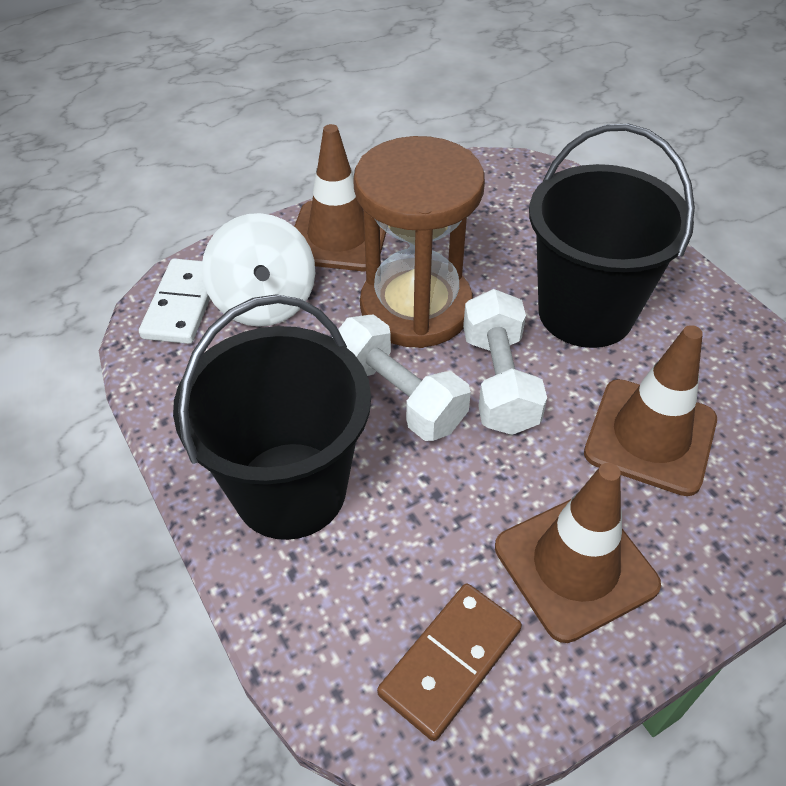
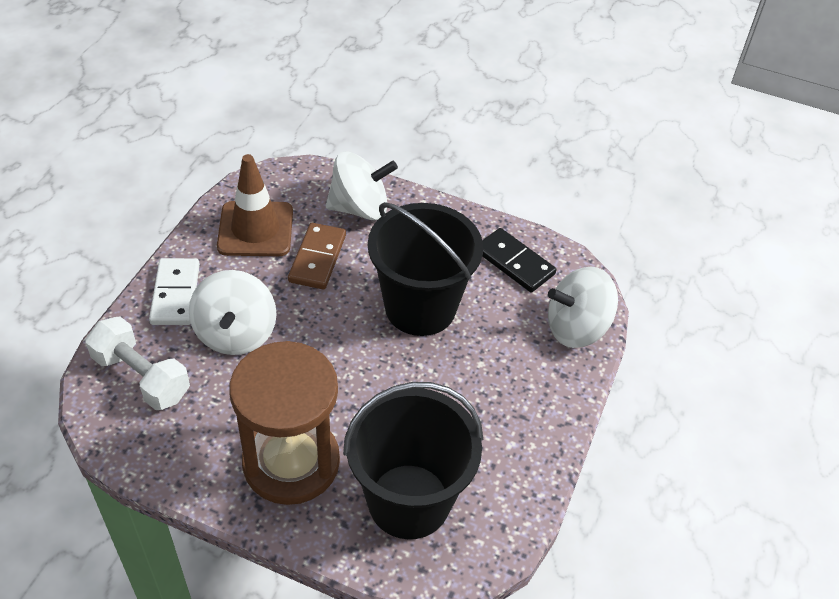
black domino: 0 -> 1
brown traffic cone: 3 -> 1
white dumbbell: 2 -> 1
white spinning top: 1 -> 3

